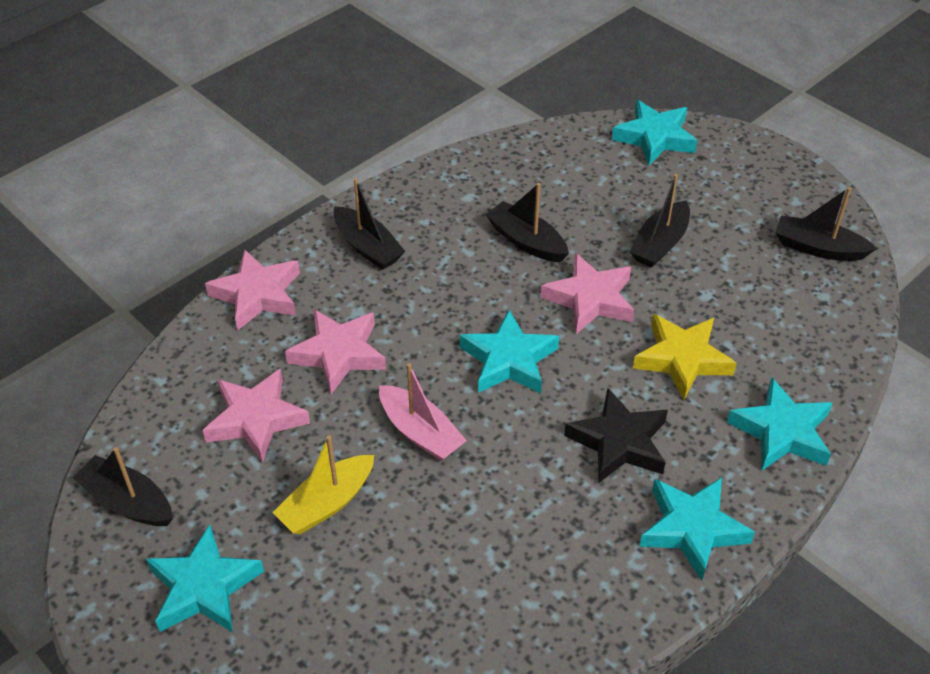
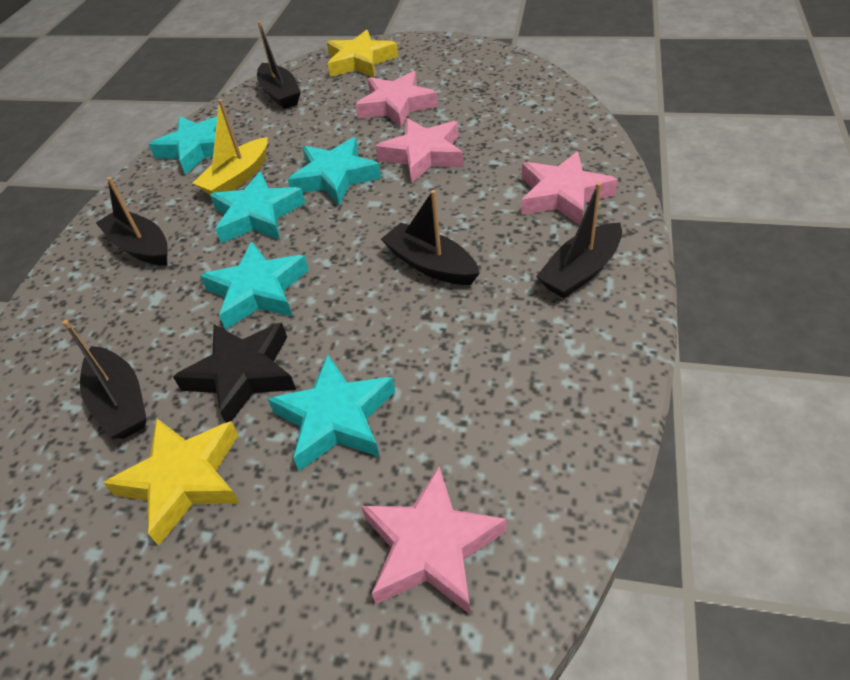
pink boat: 1 -> 0
yellow star: 1 -> 2

